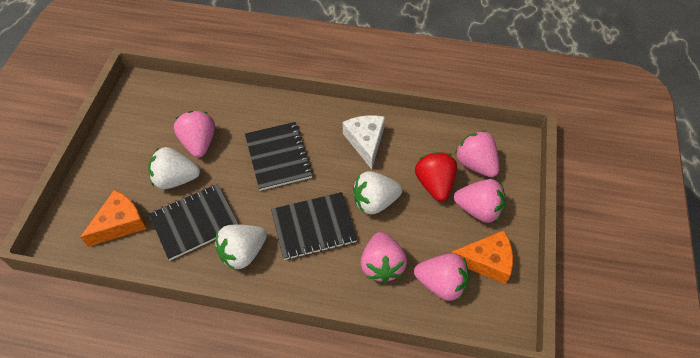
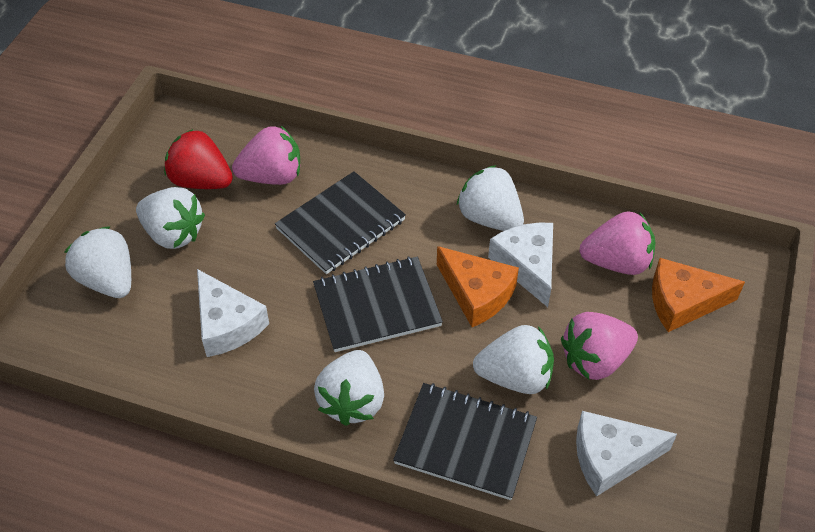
pink strawberry: 5 -> 3
white cheese: 1 -> 3
white strawberry: 3 -> 5

